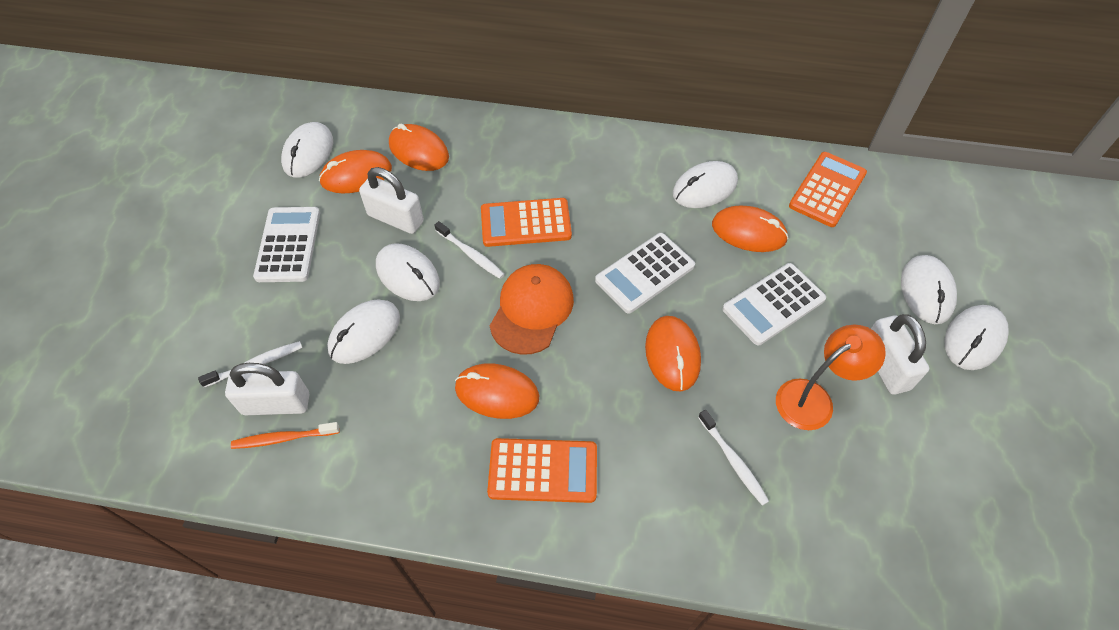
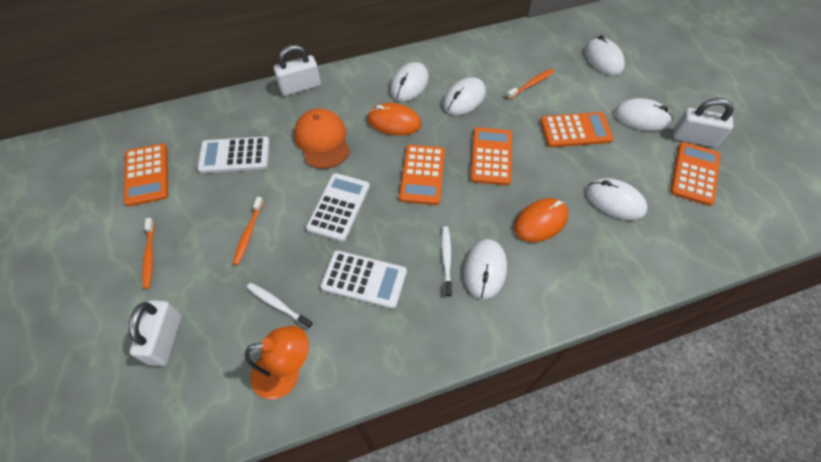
orange calculator: 3 -> 5
orange mouse: 5 -> 2
orange toothbrush: 1 -> 3
white toothbrush: 3 -> 2

